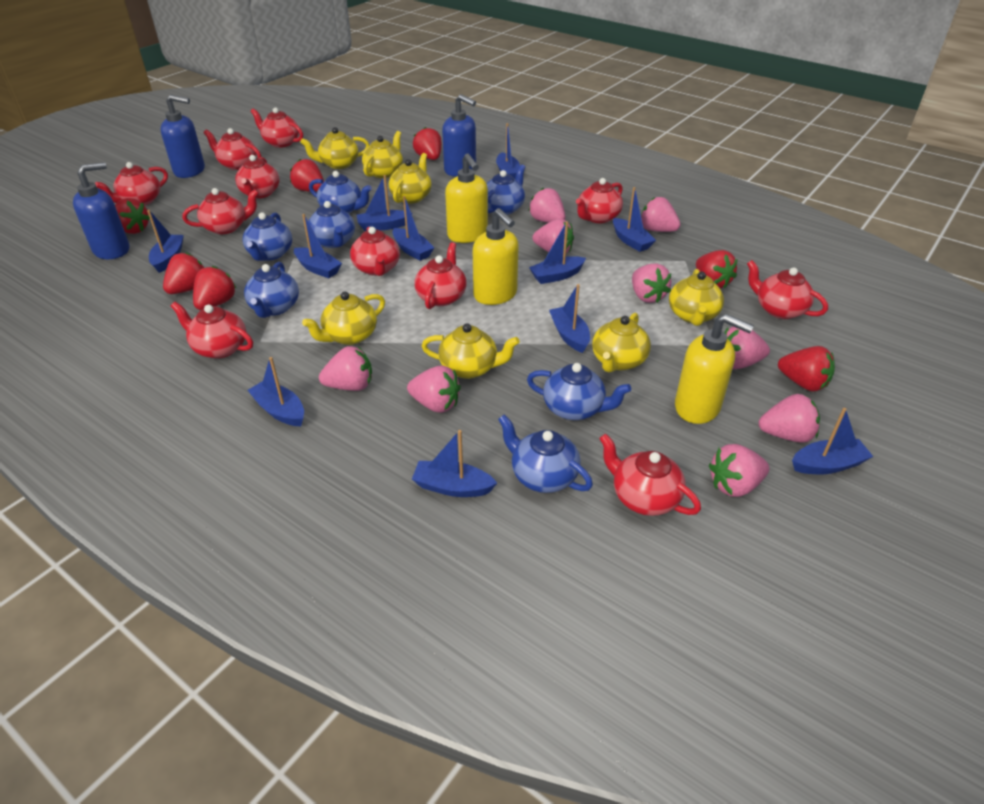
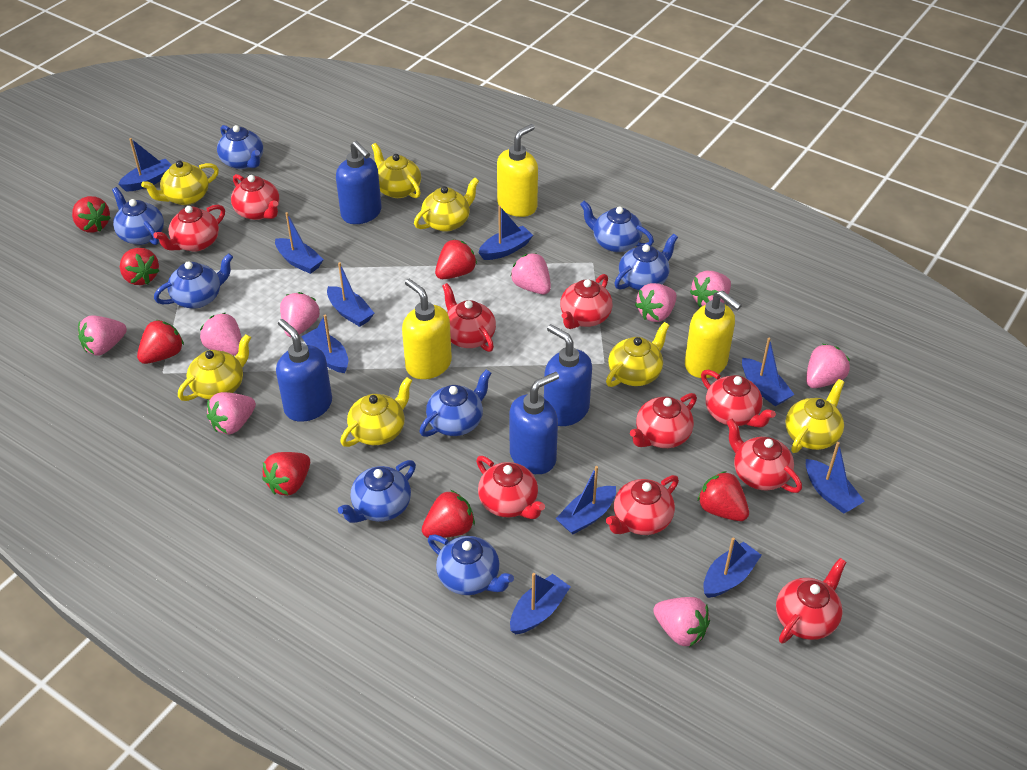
blue boat: 11 -> 10
blue soap dispenser: 3 -> 4
blue teapot: 7 -> 8
red teapot: 11 -> 10

